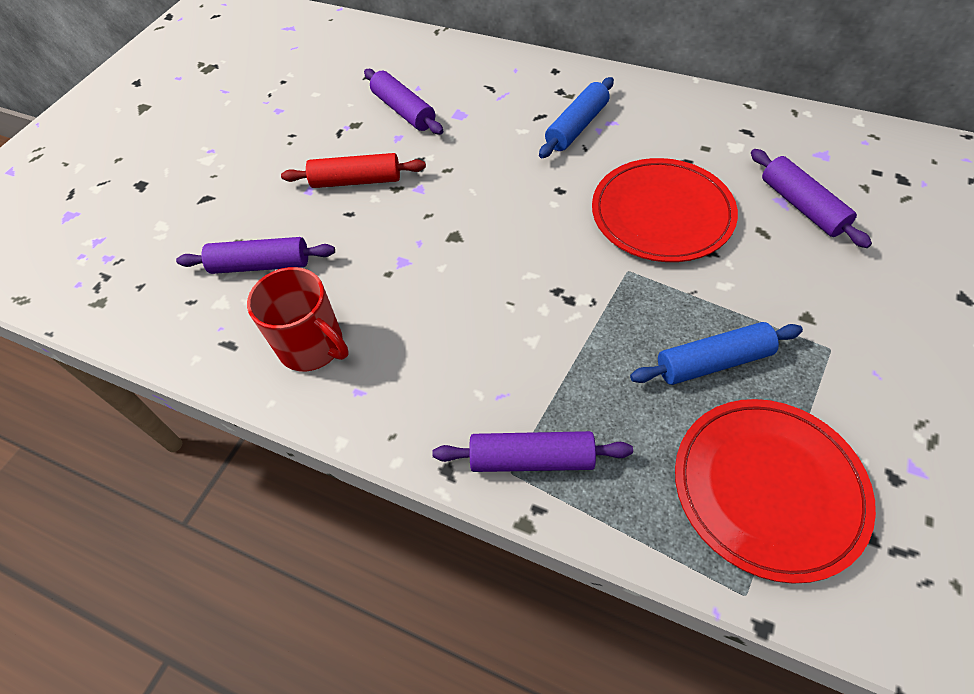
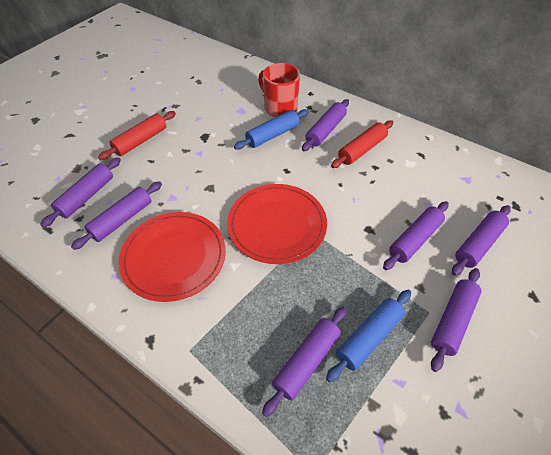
purple rolling pin: 4 -> 7
red rolling pin: 1 -> 2

